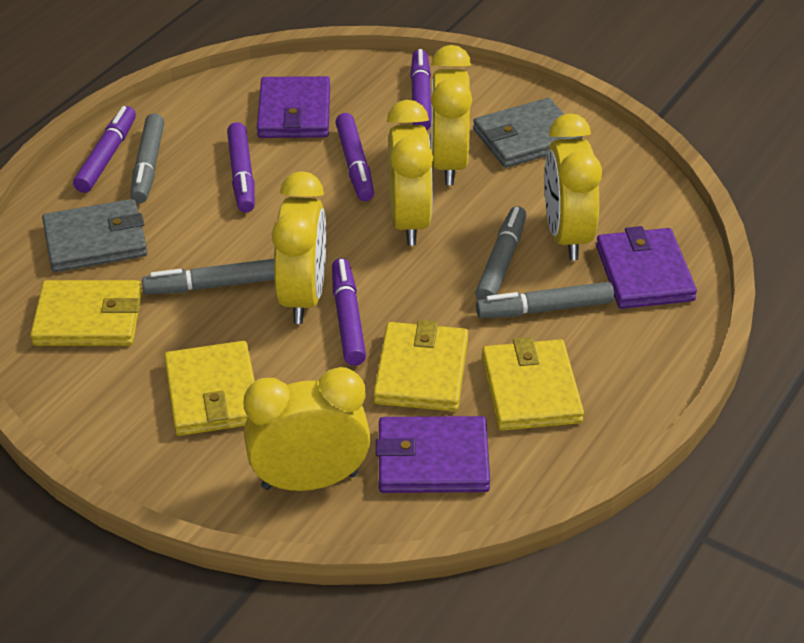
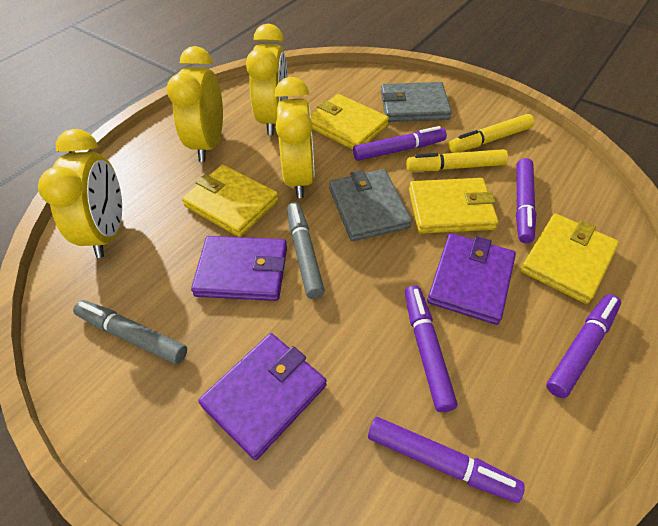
grey marker: 4 -> 2
yellow clock: 5 -> 4
yellow marker: 0 -> 2

